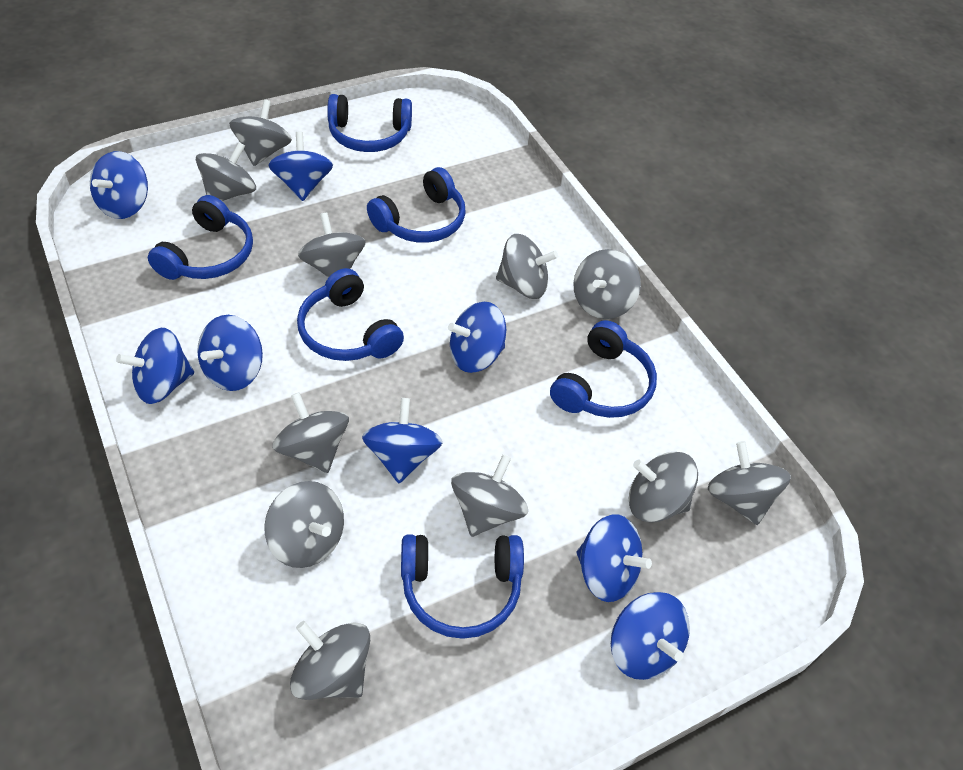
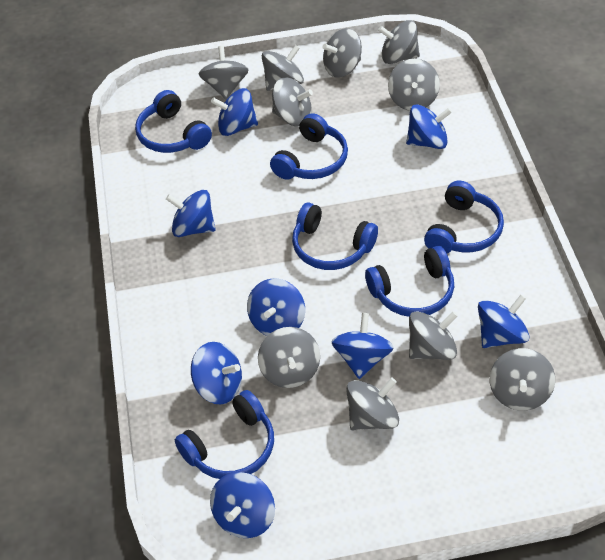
grey spinning top: 11 -> 10

